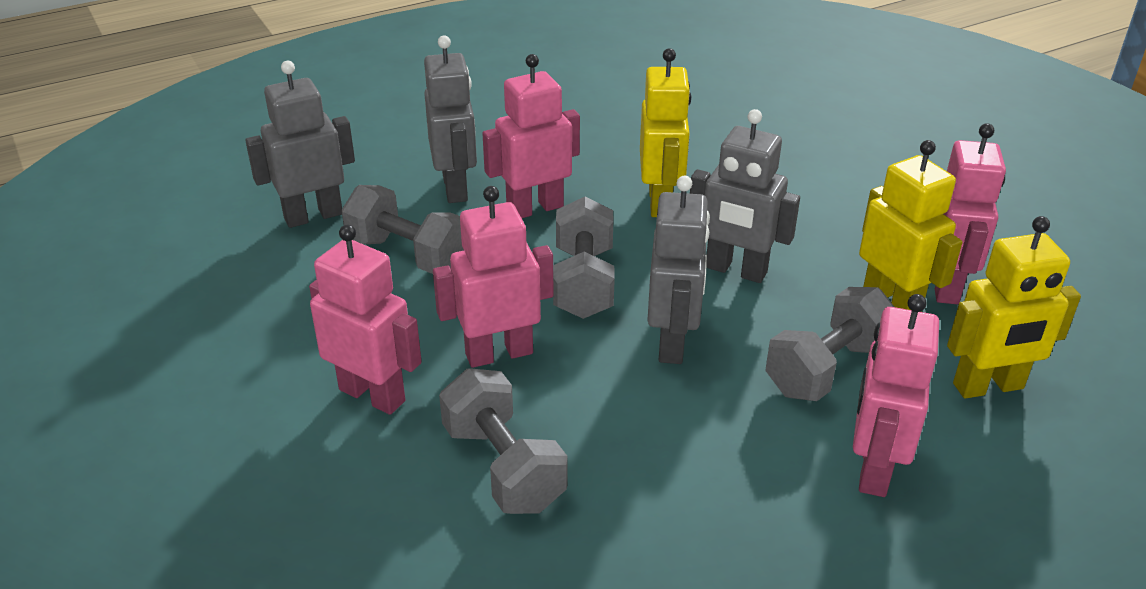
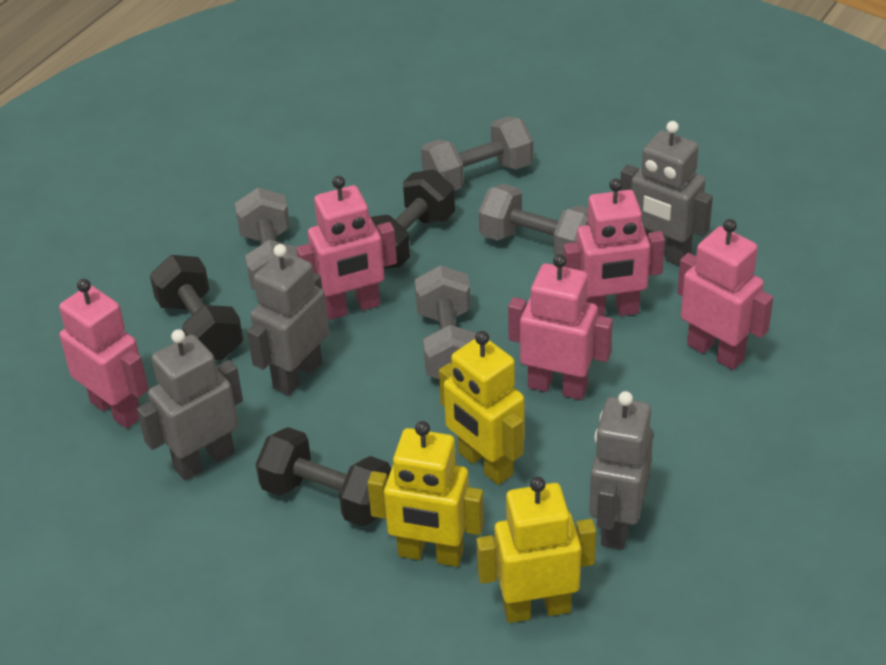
black dumbbell: 0 -> 3

